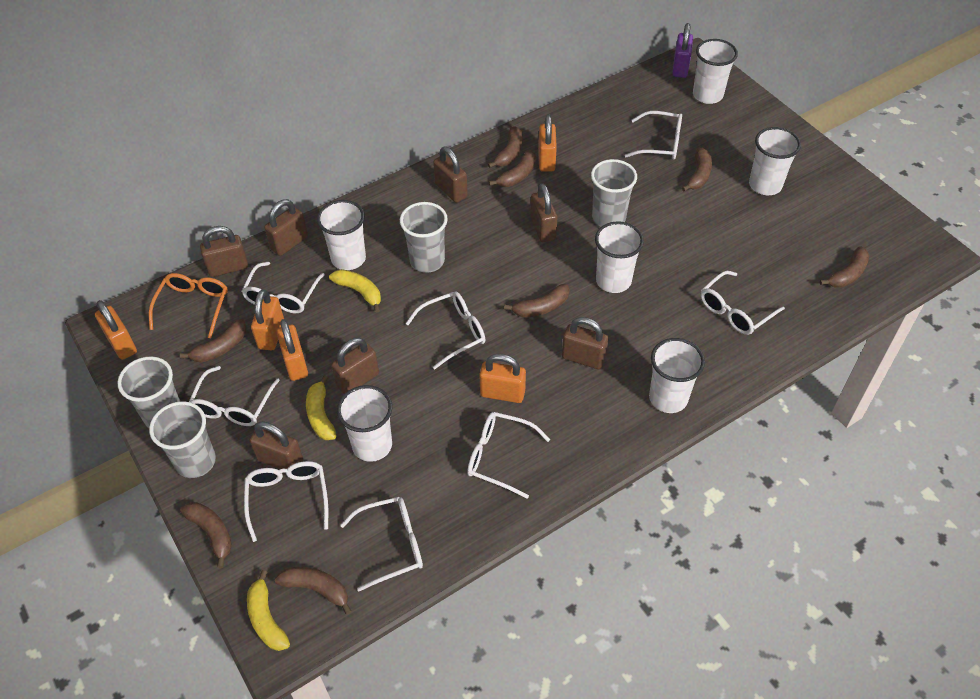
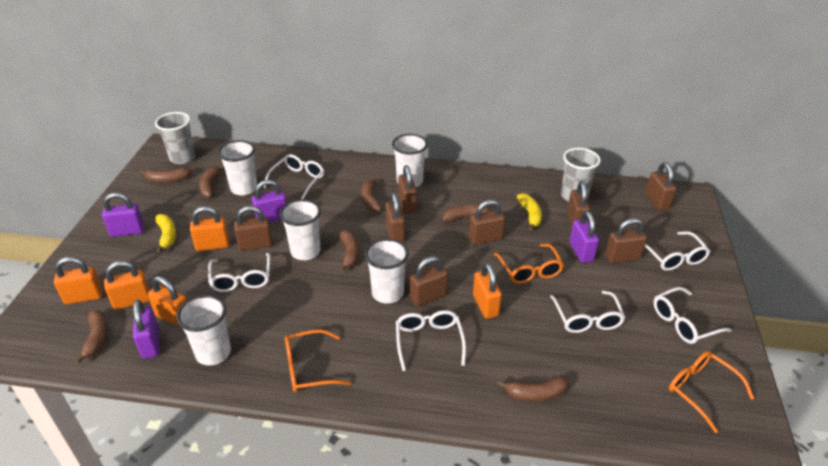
brown banana: 8 -> 7
brown padlock: 7 -> 8
grey cup: 4 -> 2
orange glasses: 1 -> 3
purple padlock: 1 -> 4
white cup: 6 -> 5
white glasses: 8 -> 6
yellow banana: 3 -> 2

